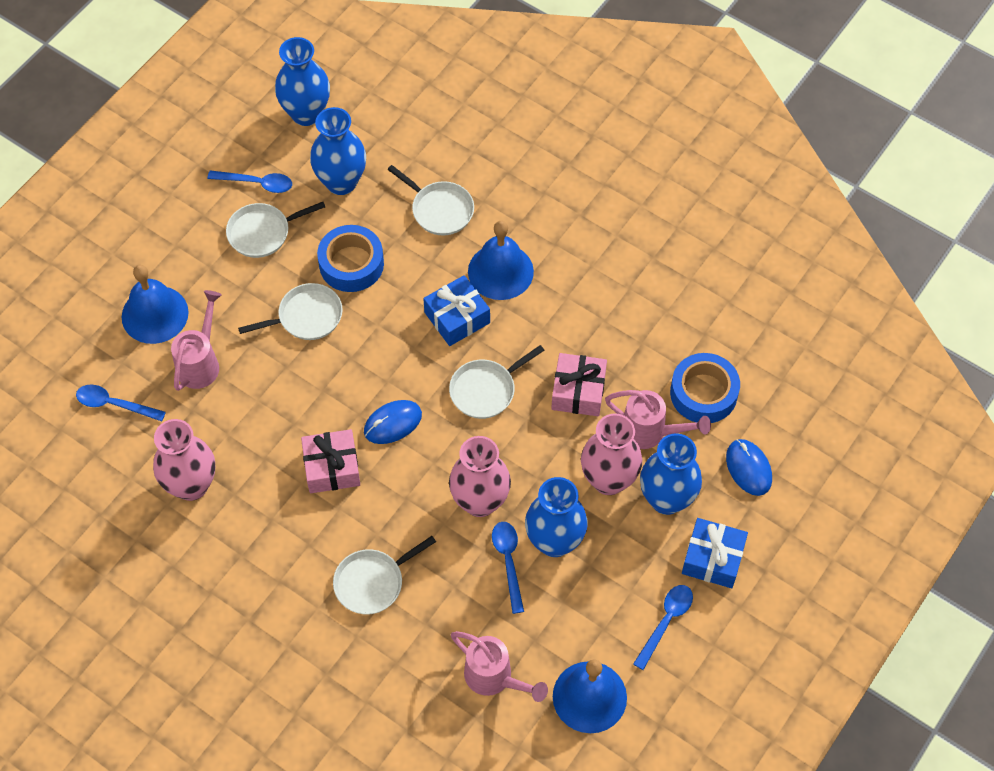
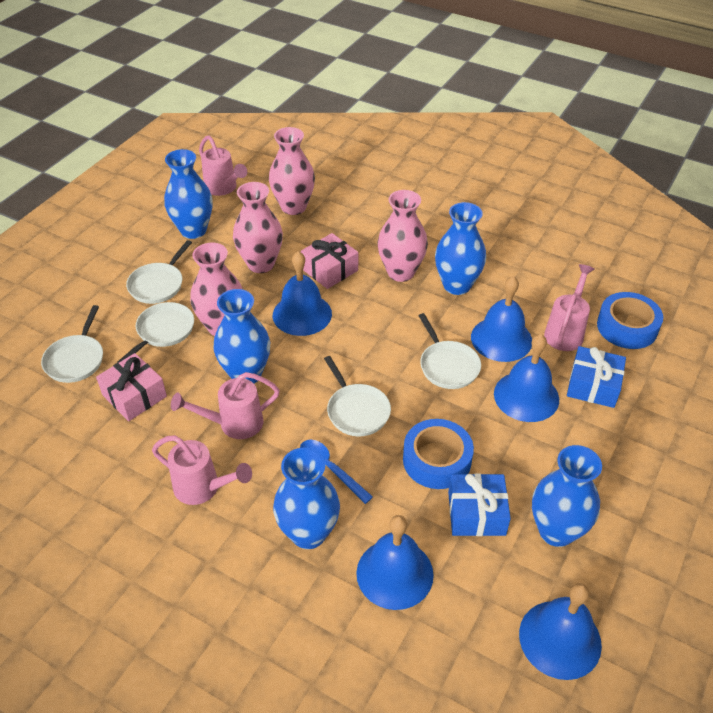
blue bell: 3 -> 5
blue mouse: 2 -> 0
blue spoon: 4 -> 1
blue vase: 4 -> 5
pink vase: 3 -> 4
pink watering can: 3 -> 4

